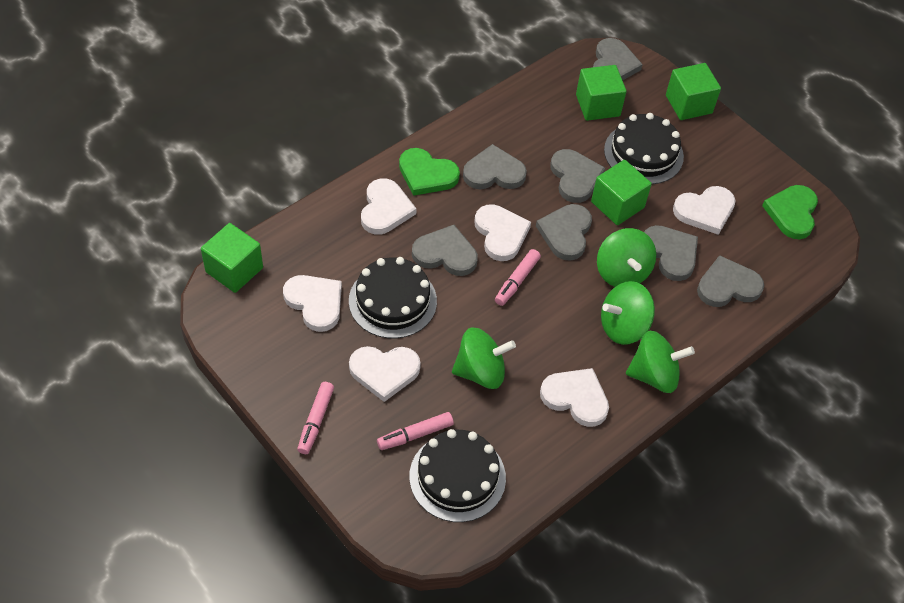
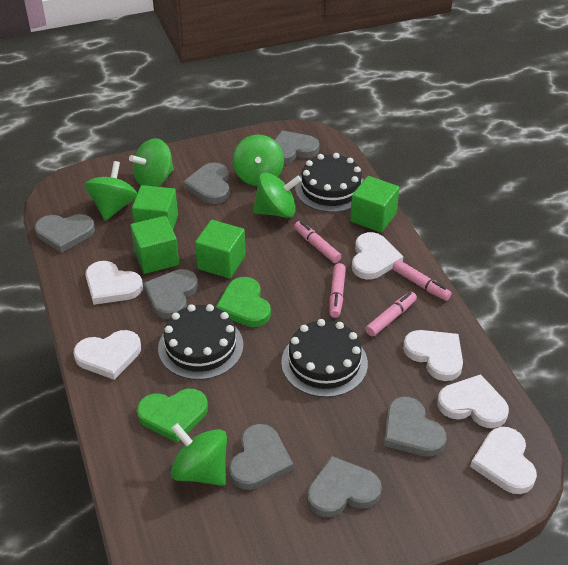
green spinning top: 4 -> 5
pink marker: 3 -> 4

